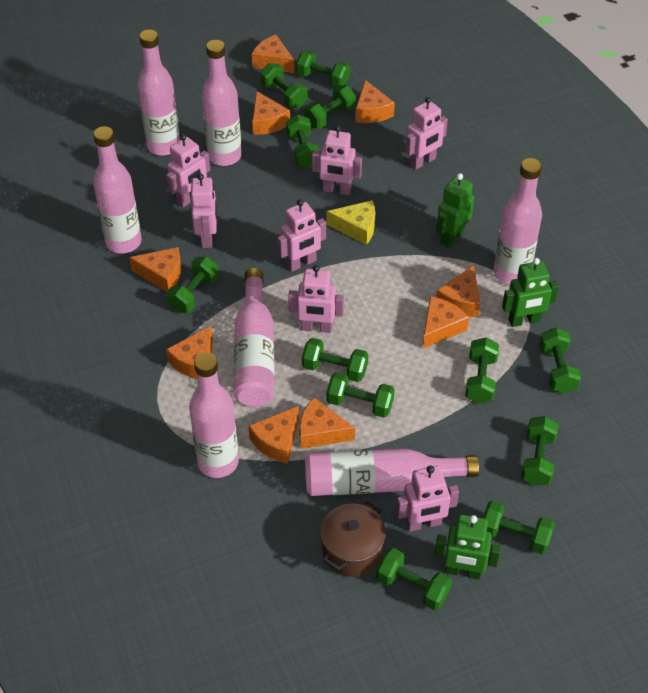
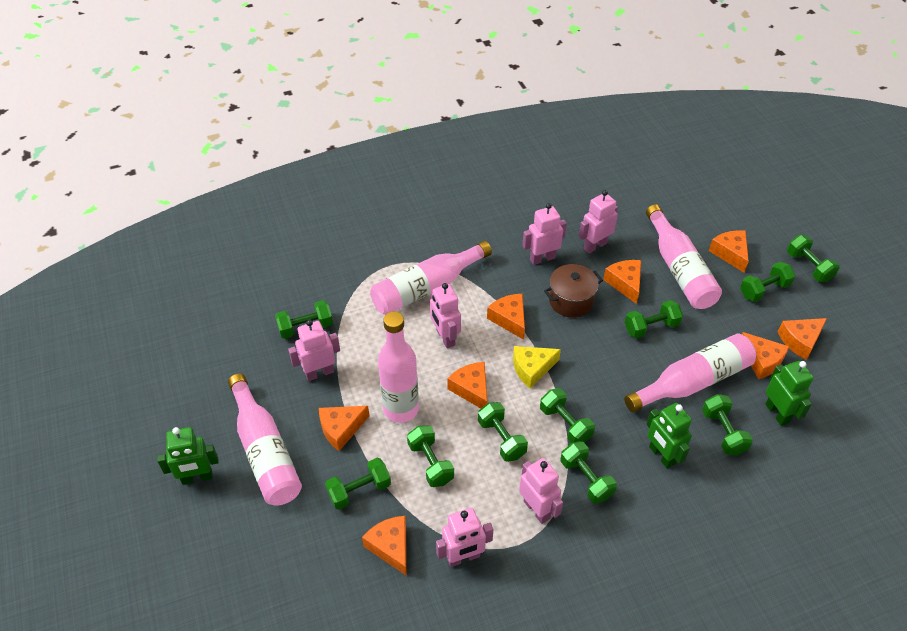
green dumbbell: 12 -> 10
orange cheese: 9 -> 8
pink bottle: 7 -> 5
pink robot: 7 -> 6

